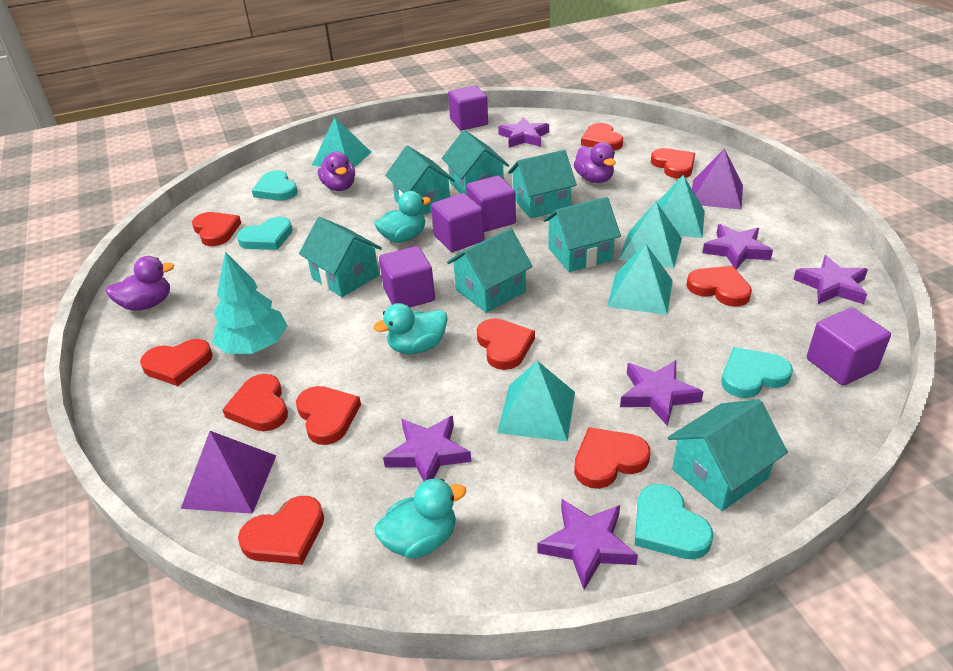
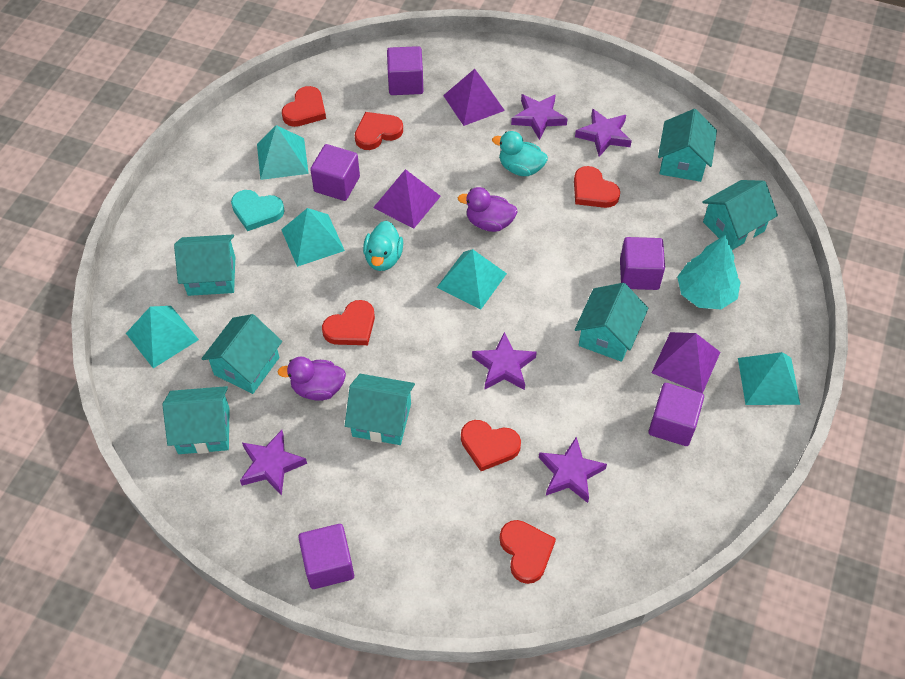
purple duck: 3 -> 2
purple pyramid: 2 -> 3
purple star: 6 -> 5
red heart: 10 -> 6
turquoise duck: 3 -> 2
turquoise heart: 4 -> 1

